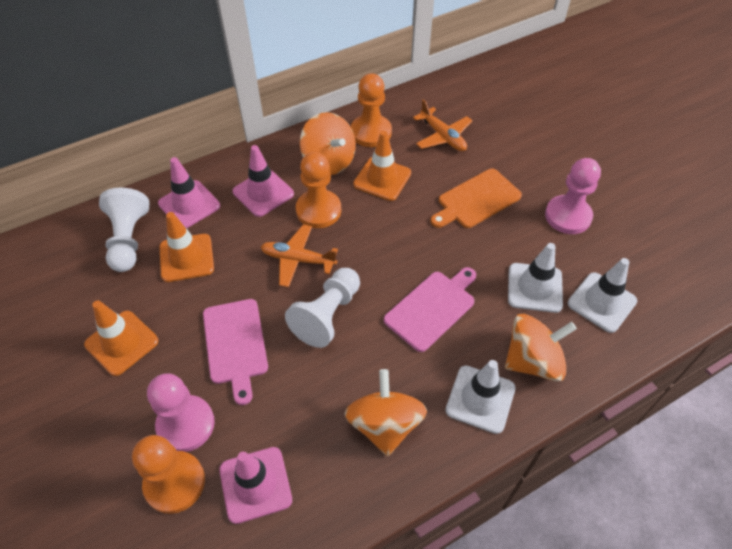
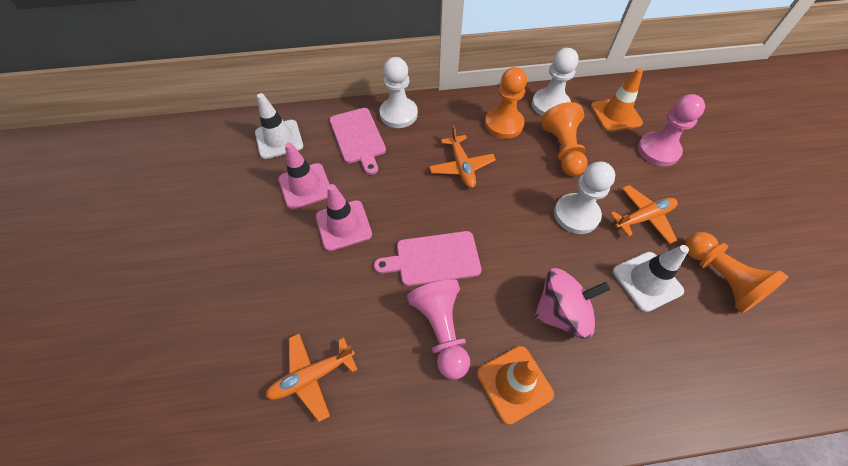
orange cutting board: 1 -> 0
orange plane: 2 -> 3
orange spinning top: 3 -> 0
orange traffic cone: 3 -> 2
pink spinning top: 0 -> 1
pink traffic cone: 3 -> 2
white pawn: 2 -> 3
white traffic cone: 3 -> 2

